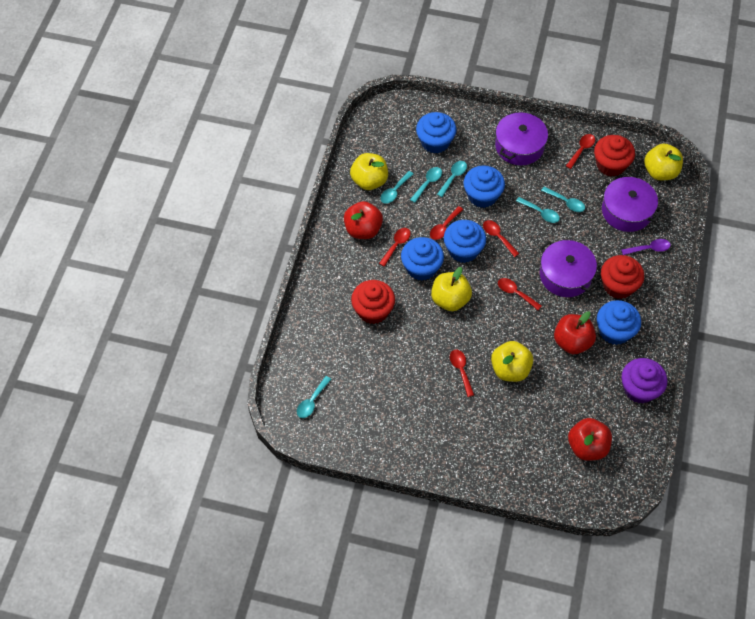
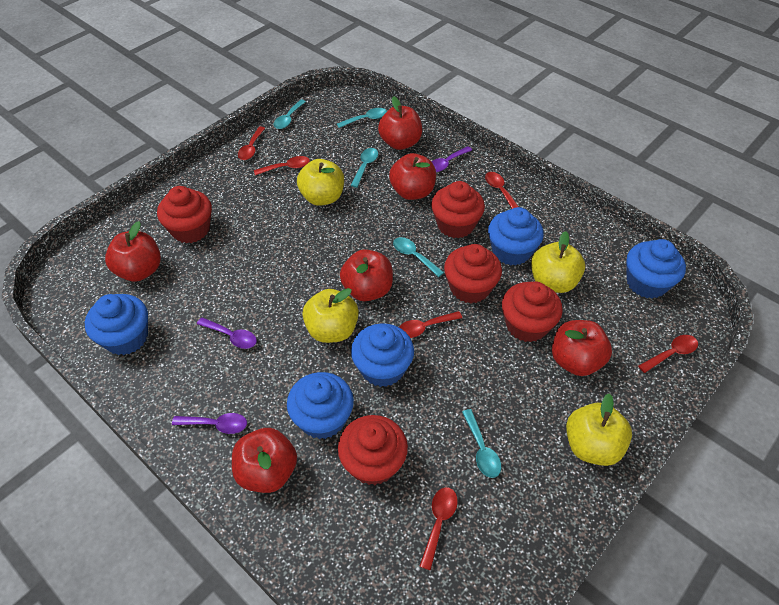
purple cupcake: 1 -> 0
purple pot: 3 -> 0
purple spoon: 1 -> 3
red apple: 3 -> 6
red cupcake: 3 -> 5
turquoise spoon: 6 -> 5

